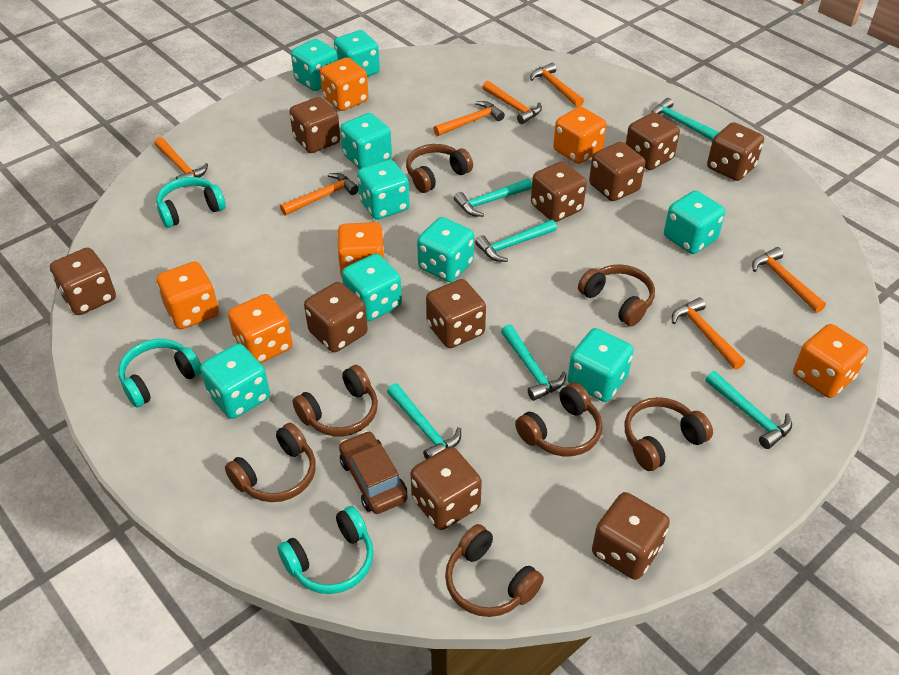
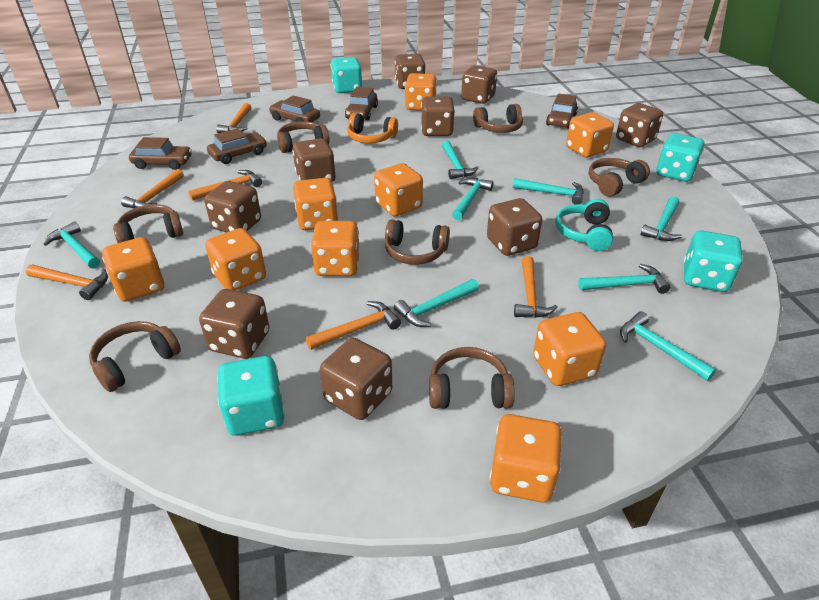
brown car: 1 -> 5
brown dice: 10 -> 9
orange dice: 6 -> 9
orange hammer: 7 -> 6
orange headphones: 0 -> 1
turquoise dice: 9 -> 4
turquoise hammer: 6 -> 8
turquoise headphones: 3 -> 1

